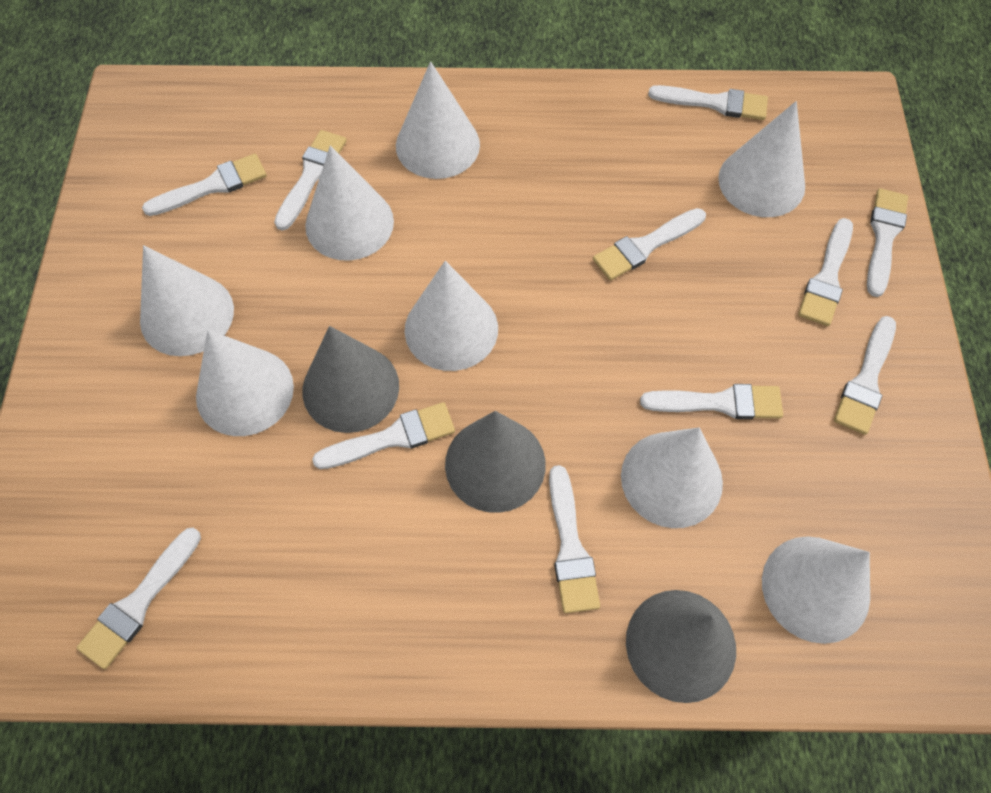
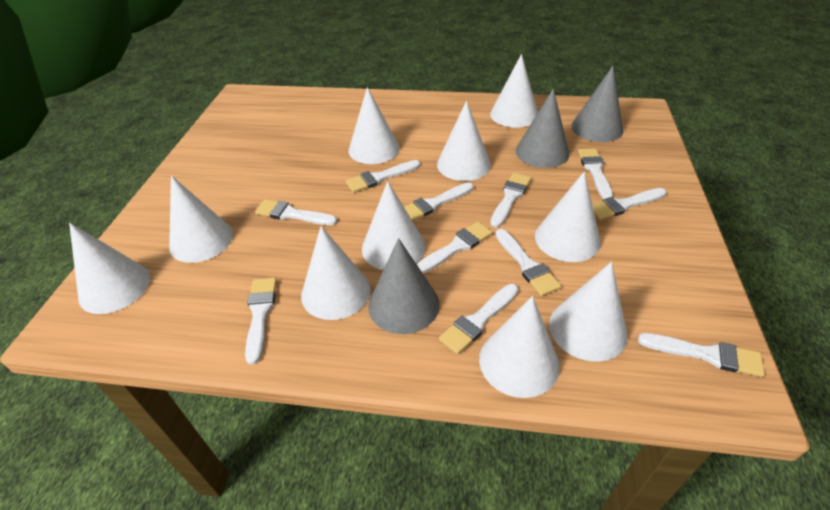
white cone: 8 -> 10

